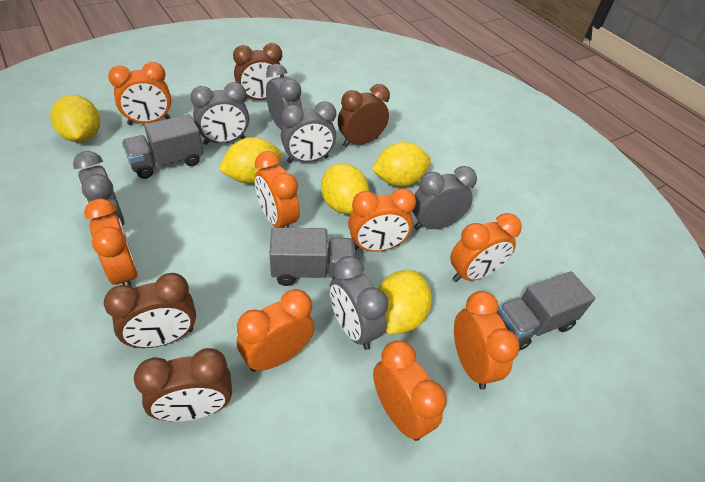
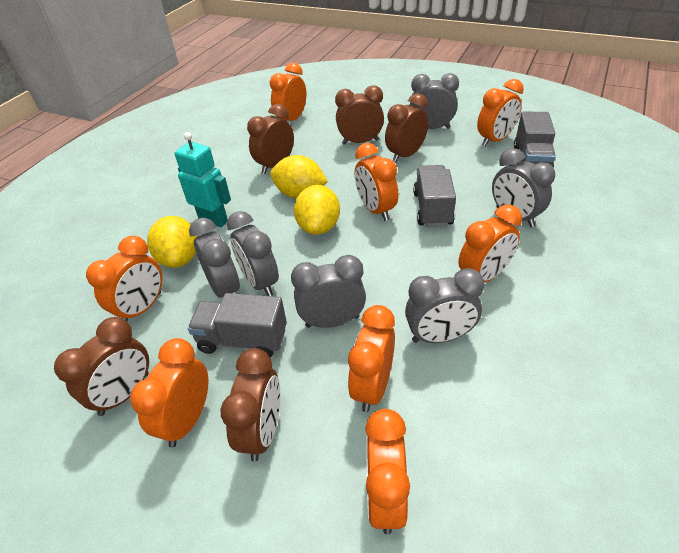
brown clock: 4 -> 5
turquoise robot: 0 -> 1
yellow lemon: 5 -> 3

